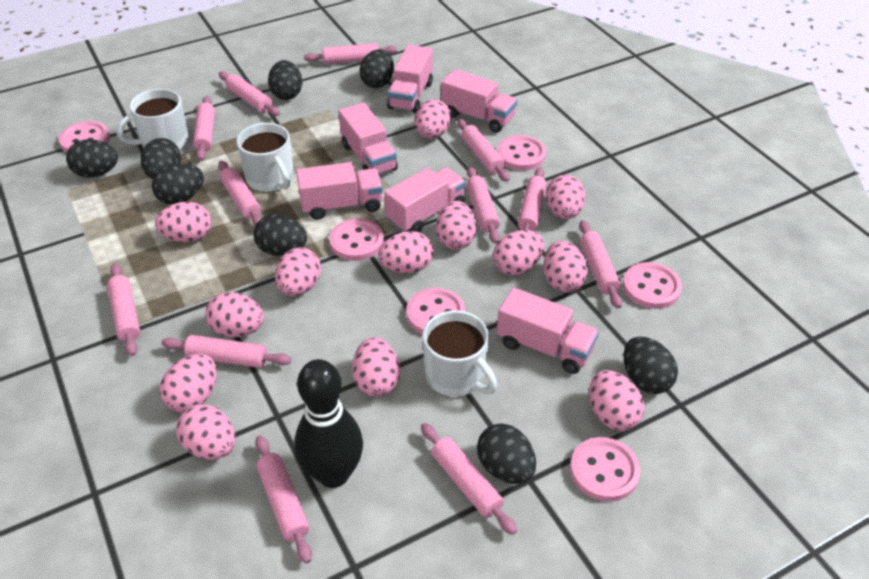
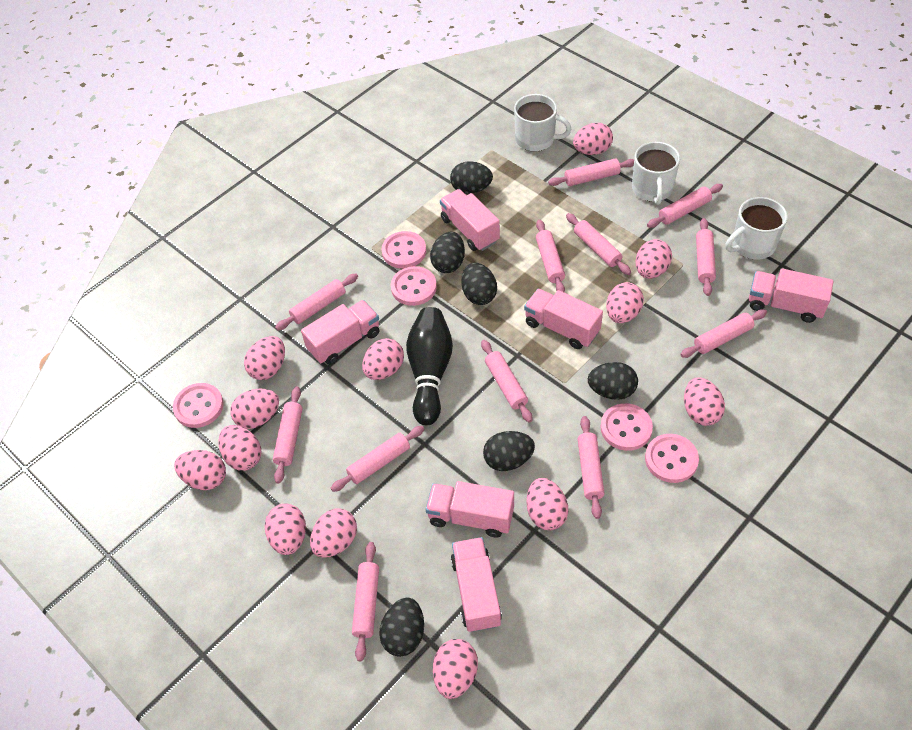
black egg: 8 -> 6
pink button: 6 -> 5

